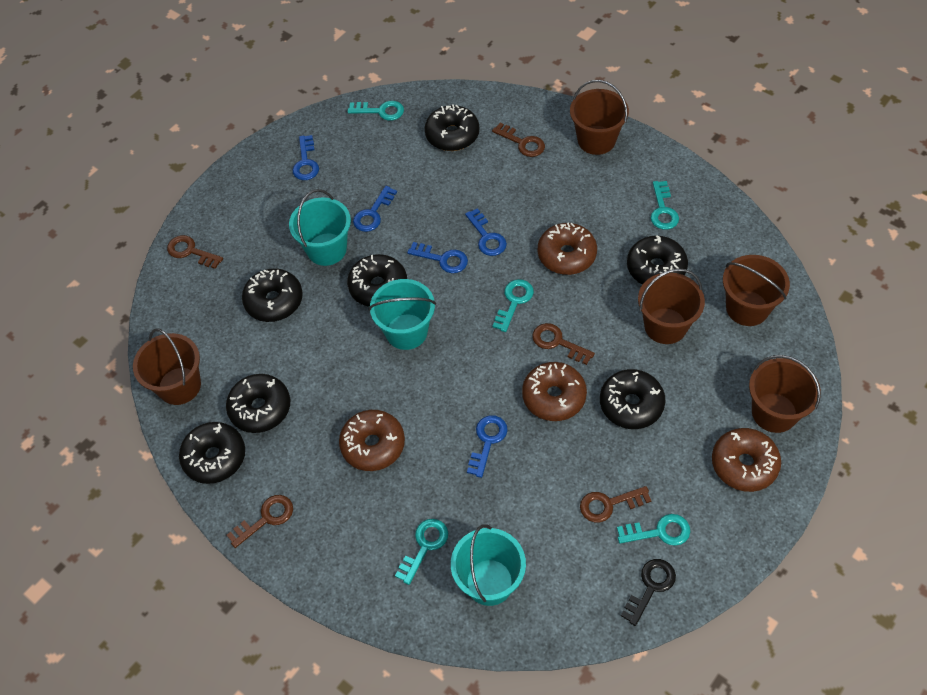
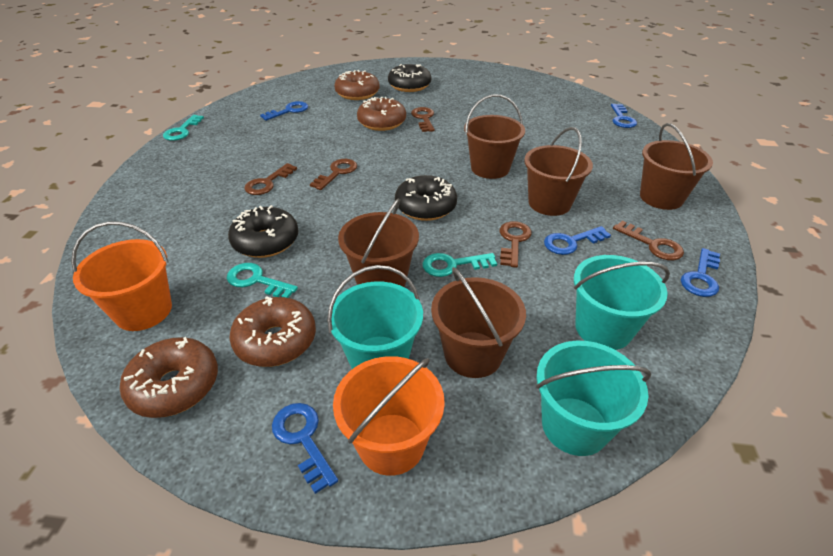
black donut: 7 -> 3
black key: 1 -> 0
orange bucket: 0 -> 2
turquoise key: 5 -> 3

